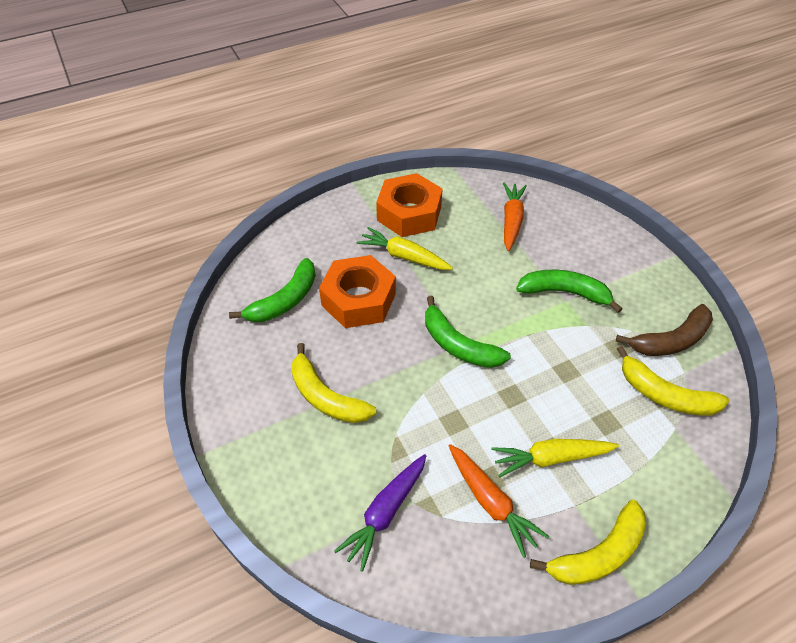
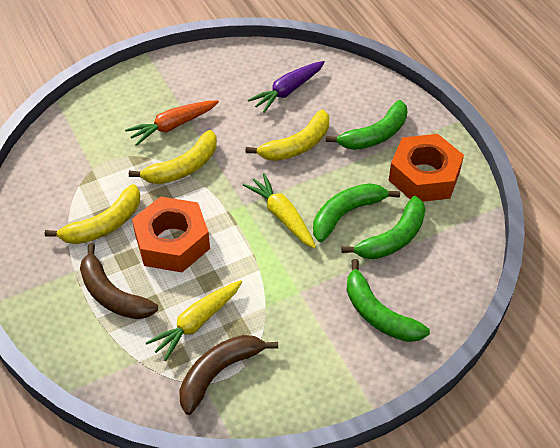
brown banana: 1 -> 2
green banana: 3 -> 4
orange carrot: 2 -> 1

